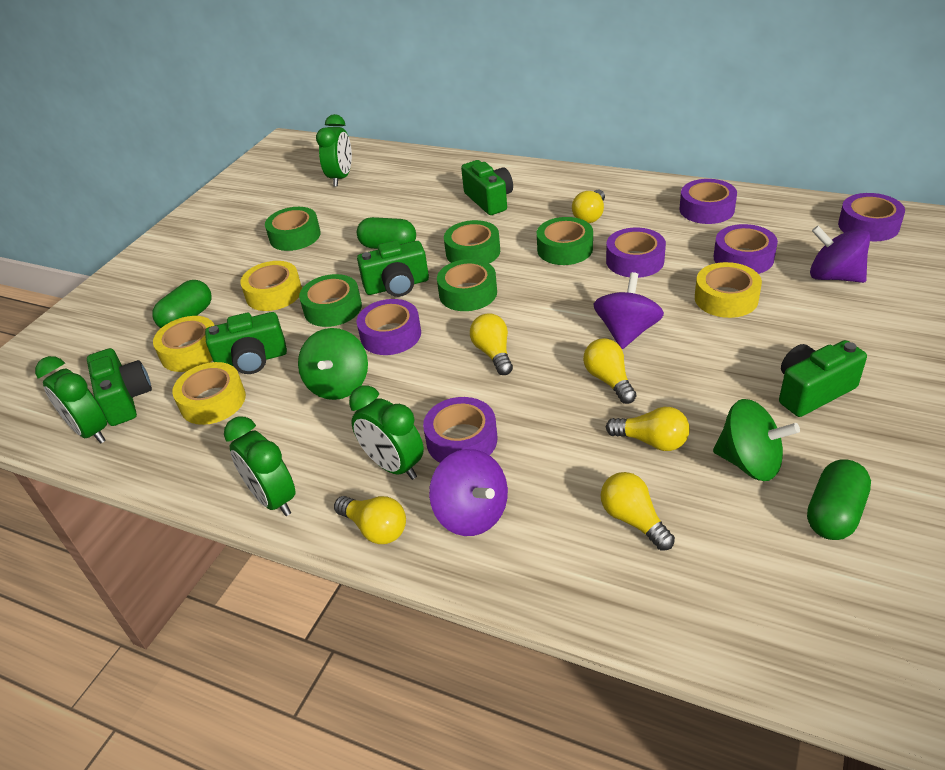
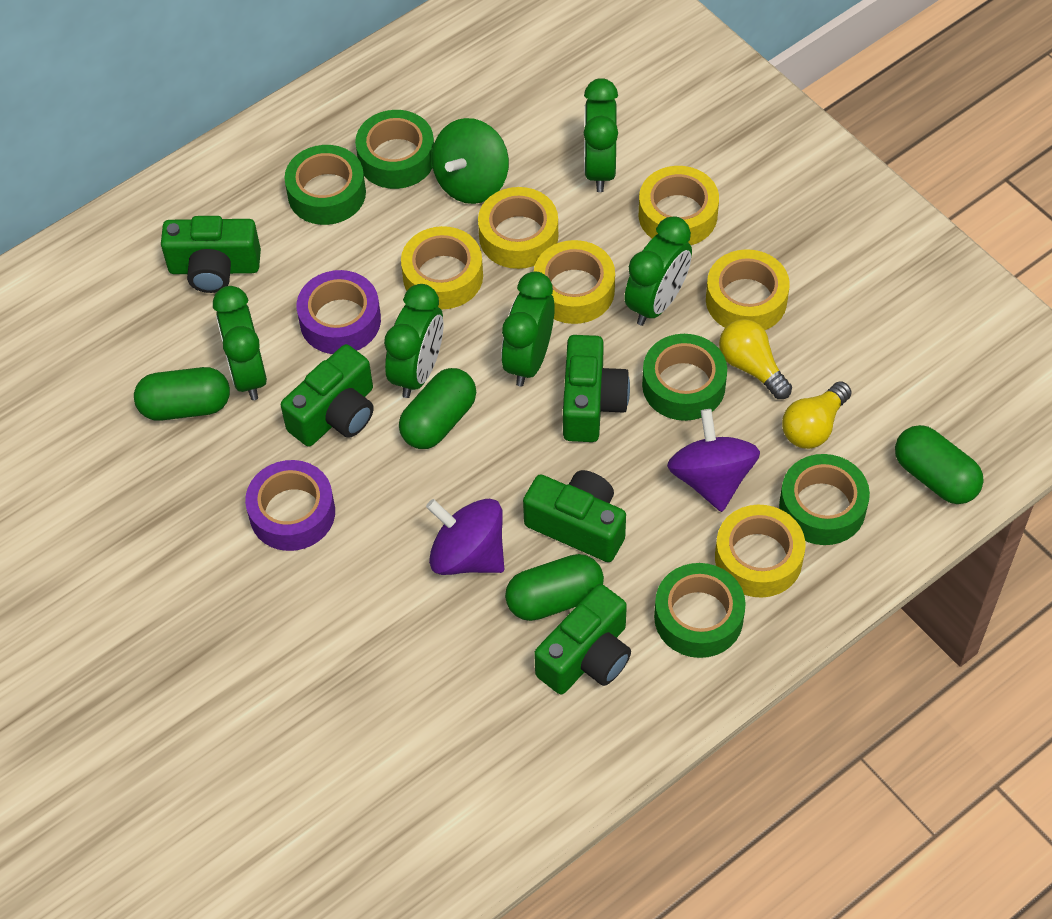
green capsule: 3 -> 4
green clock: 4 -> 5
green spinning top: 2 -> 1
purple spinning top: 3 -> 2
purple tape: 6 -> 2
yellow light bulb: 6 -> 2
yellow tape: 4 -> 6

